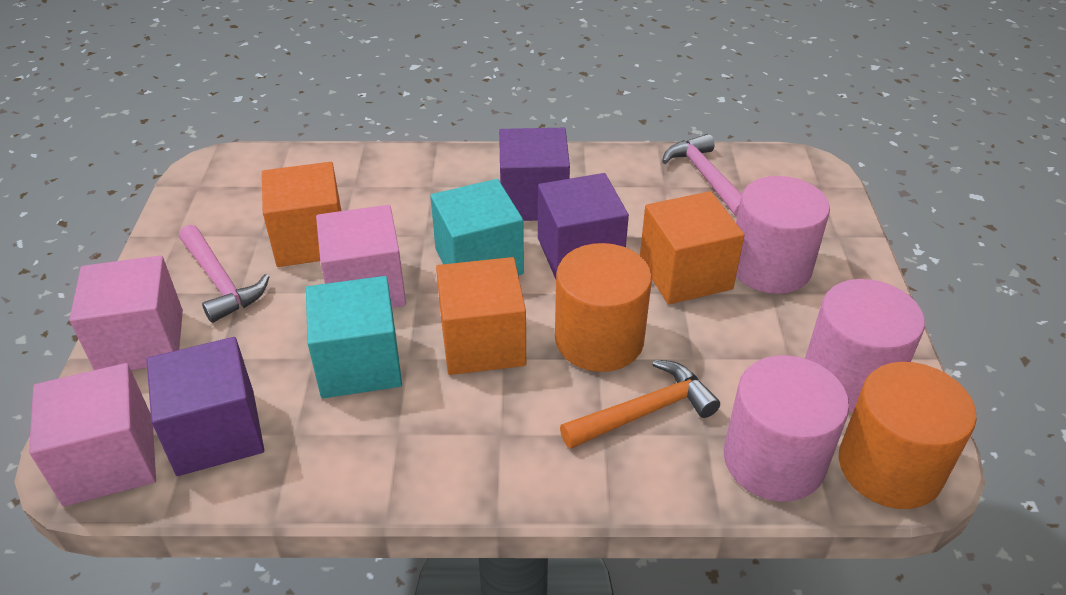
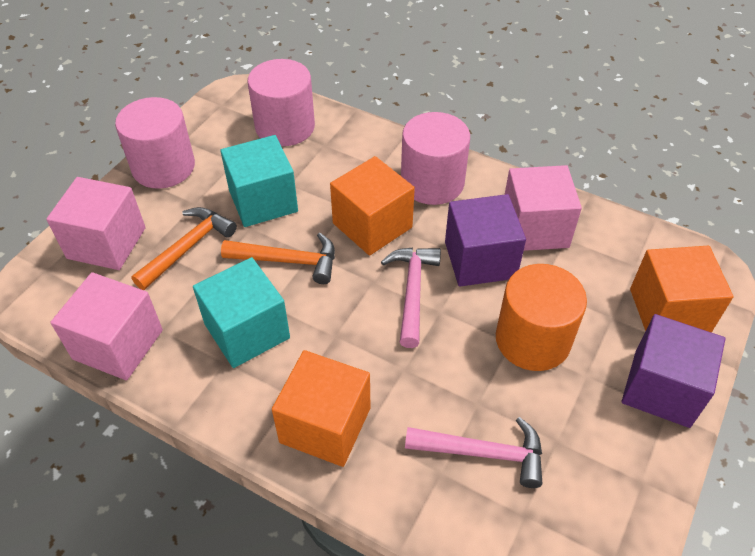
orange cylinder: 2 -> 1
orange hammer: 1 -> 2
purple cube: 3 -> 2

